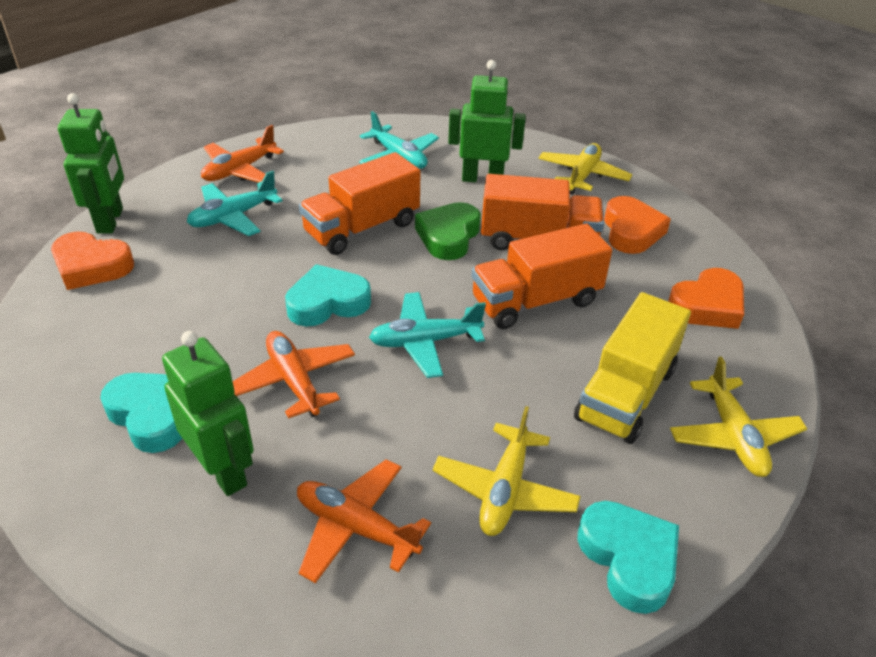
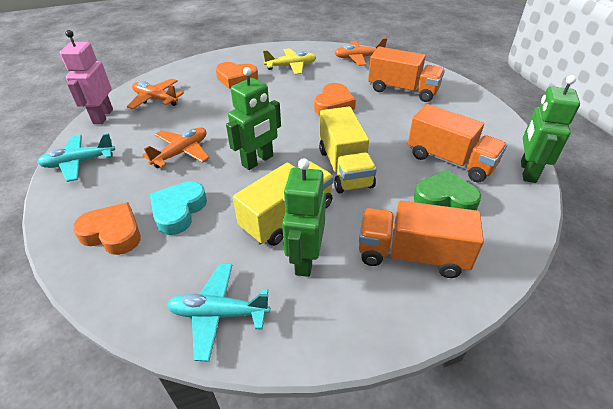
pink robot: 0 -> 1
turquoise heart: 3 -> 1
turquoise plane: 3 -> 2
yellow plane: 3 -> 1
yellow truck: 1 -> 2

